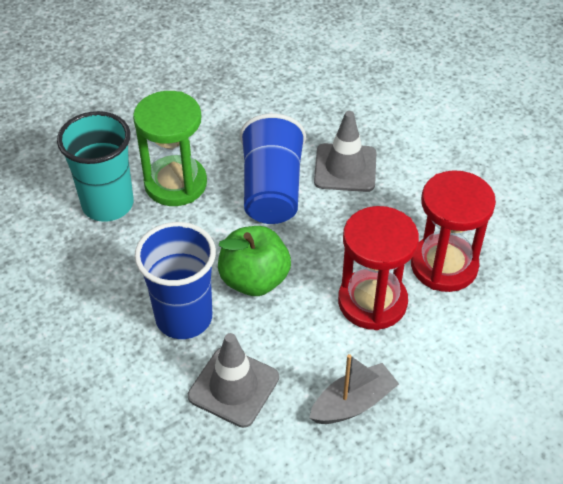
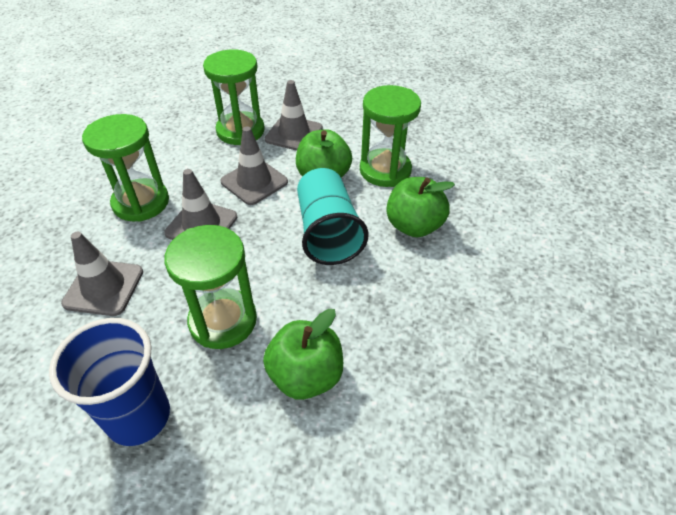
blue cup: 2 -> 1
green apple: 1 -> 3
green hourglass: 1 -> 4
grey boat: 1 -> 0
grey traffic cone: 2 -> 4
red hourglass: 2 -> 0

